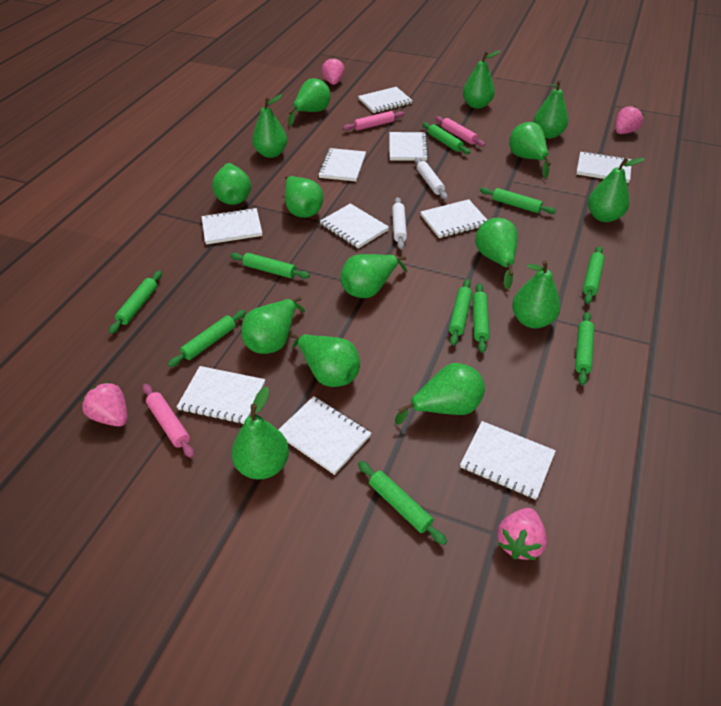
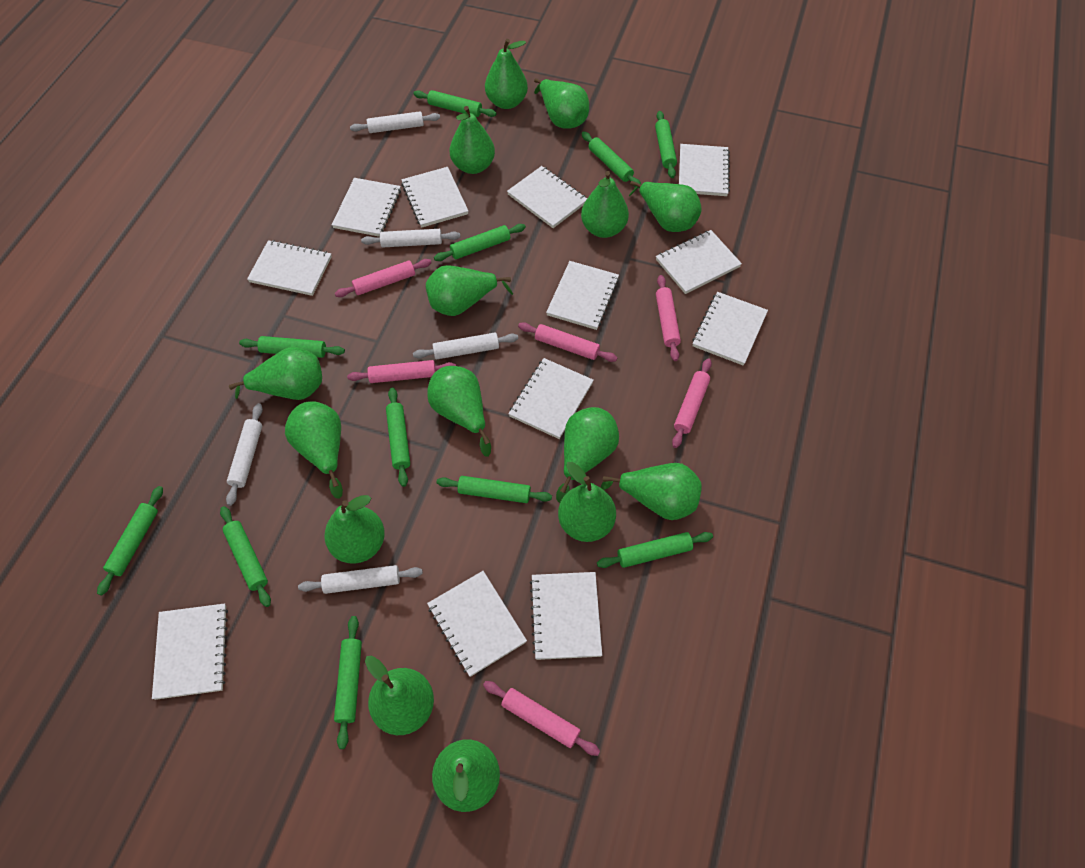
green rolling pin: 10 -> 11
pink rolling pin: 3 -> 6
pink strawberry: 4 -> 0
white notebook: 10 -> 12
white rolling pin: 2 -> 5

